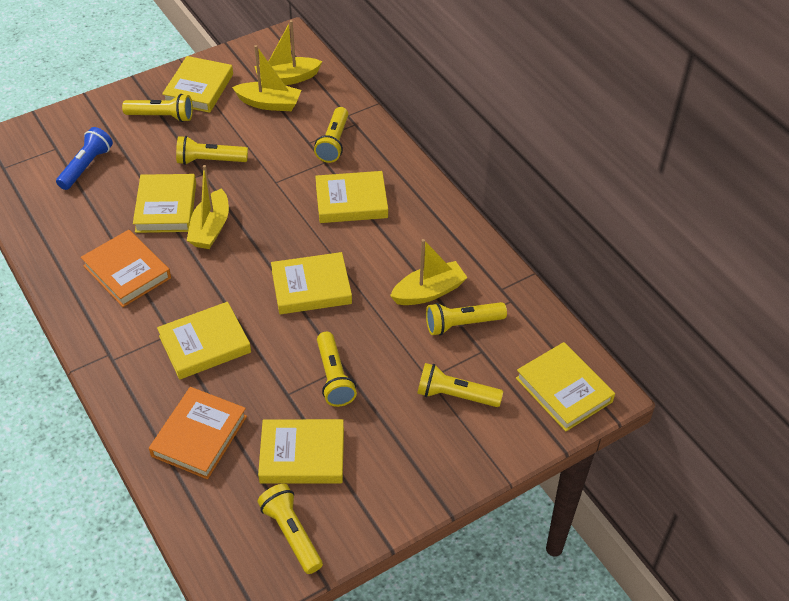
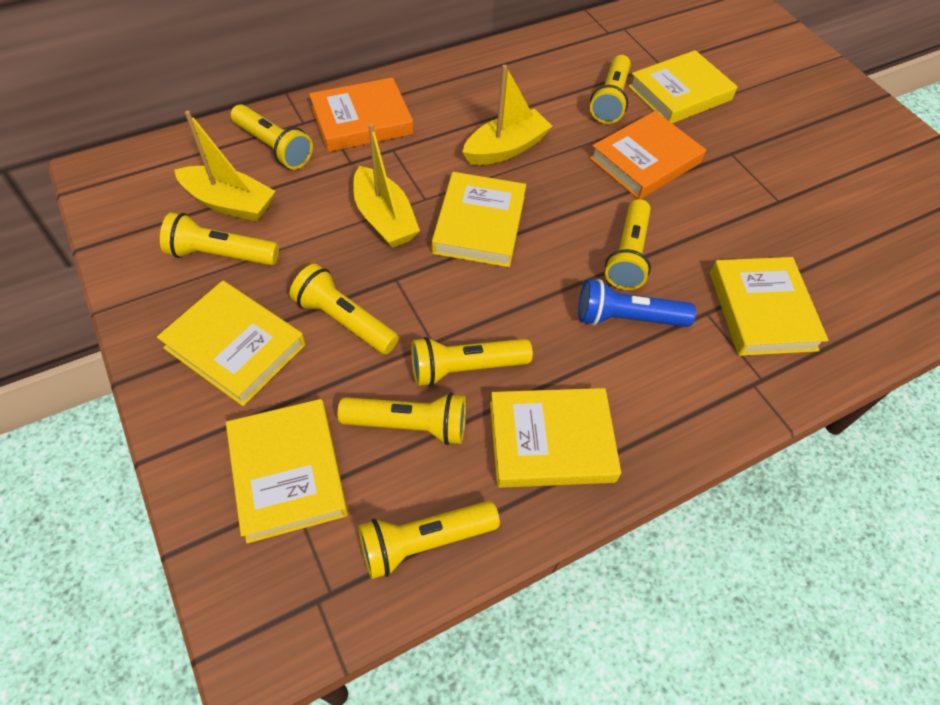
yellow boat: 4 -> 3
yellow book: 7 -> 6
yellow flashlight: 7 -> 8

